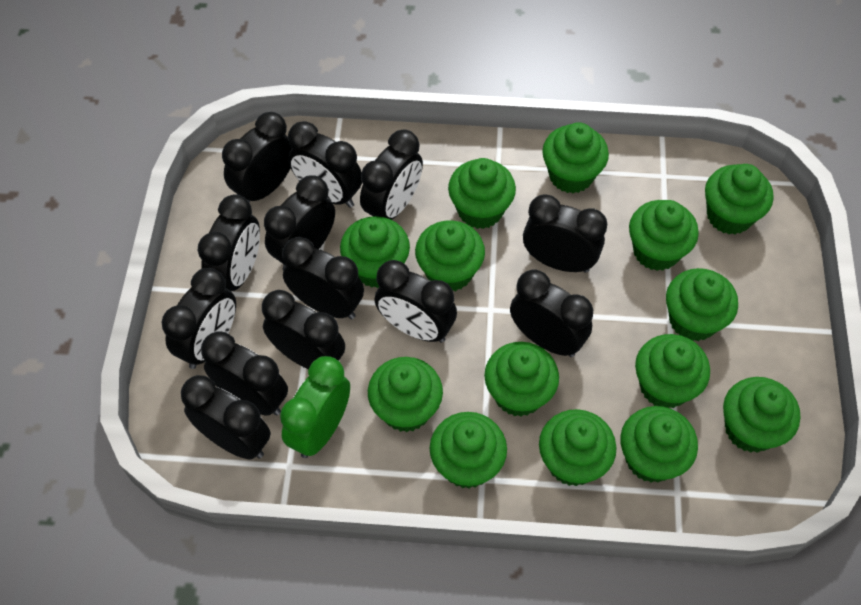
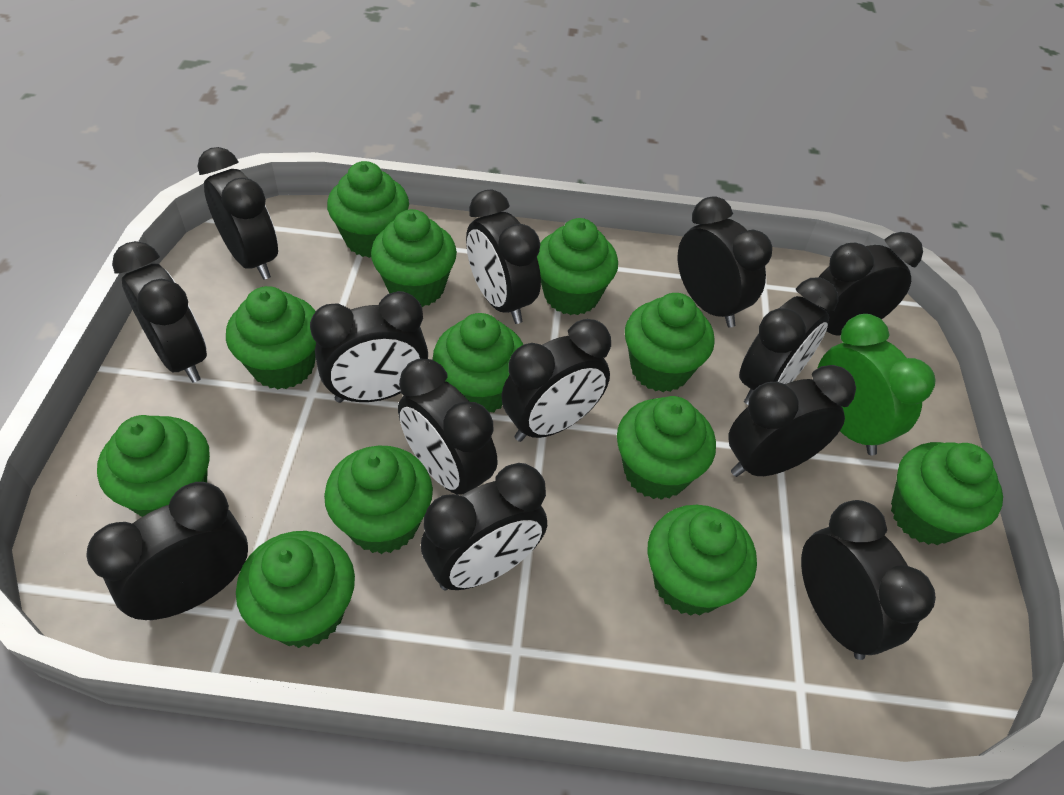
green cupcake: 14 -> 12

